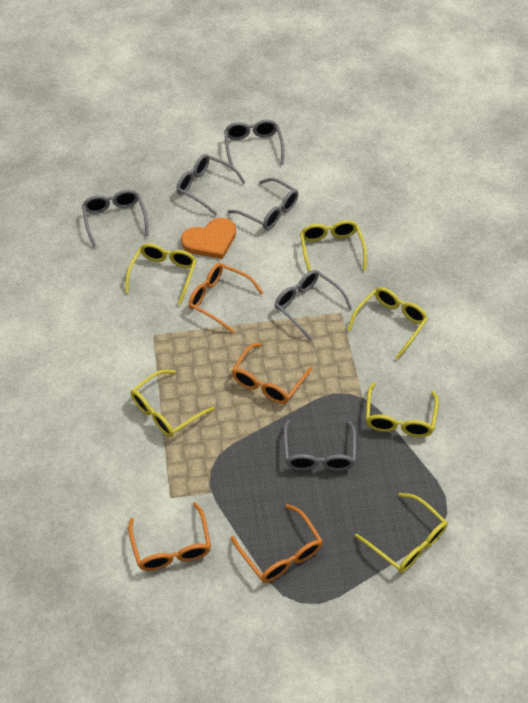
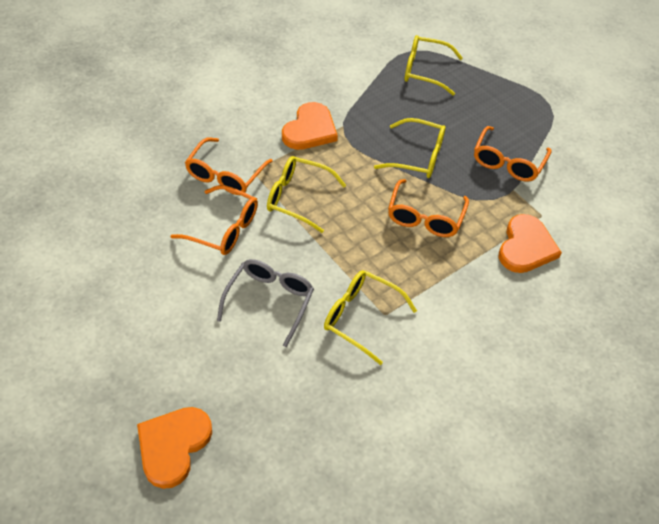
grey glasses: 6 -> 1
orange heart: 1 -> 3
yellow glasses: 6 -> 4

